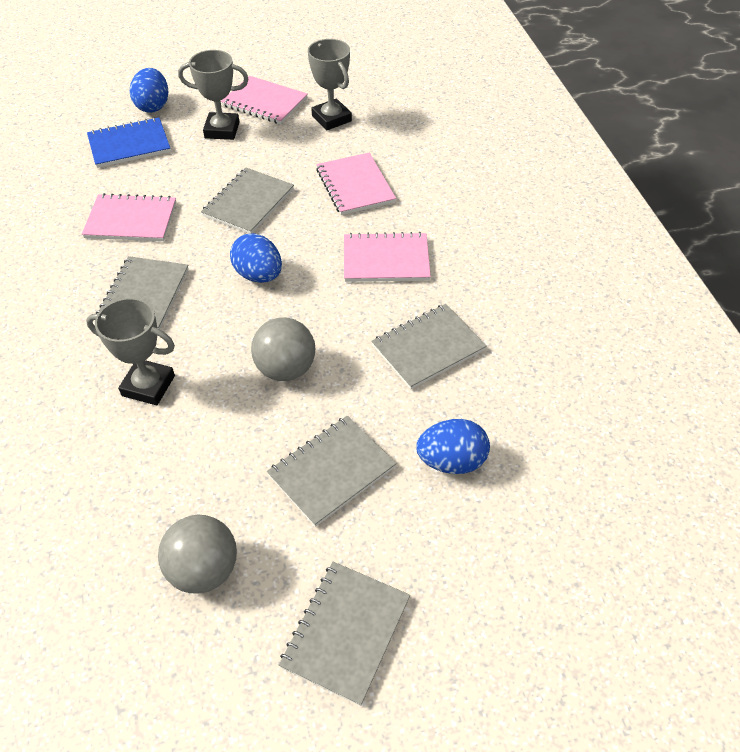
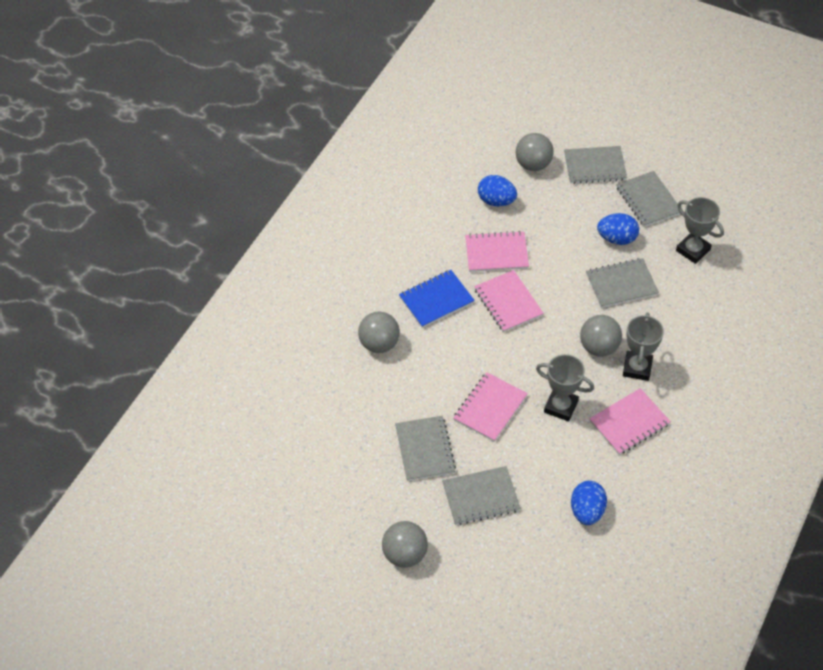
grey ball: 2 -> 4

